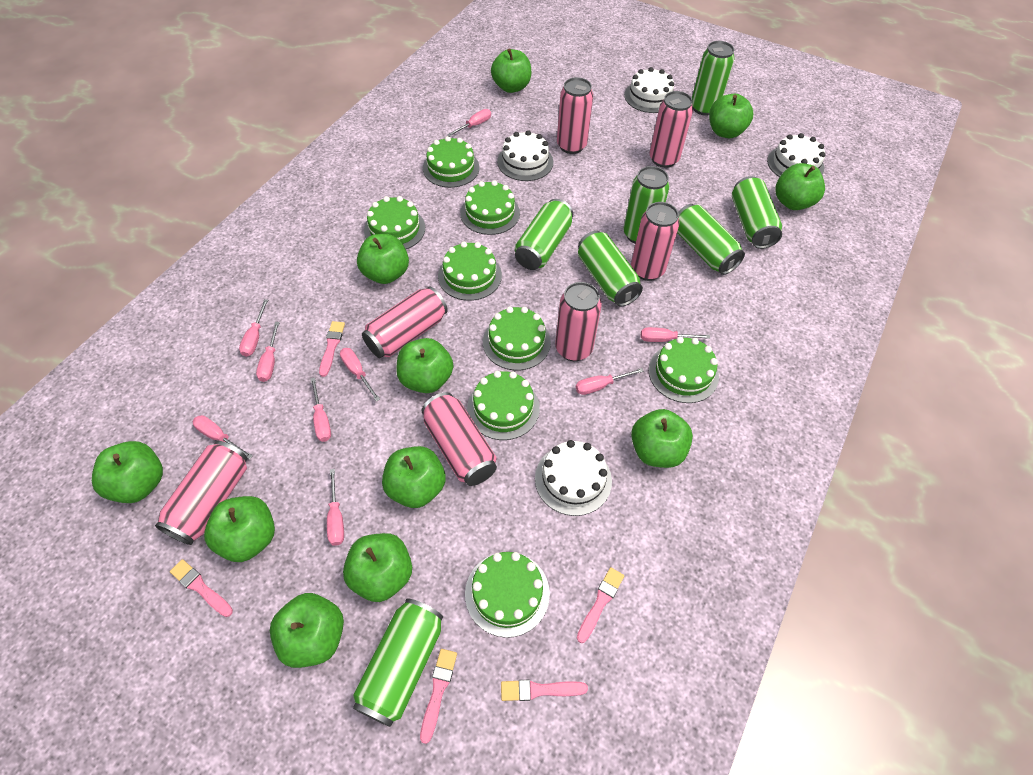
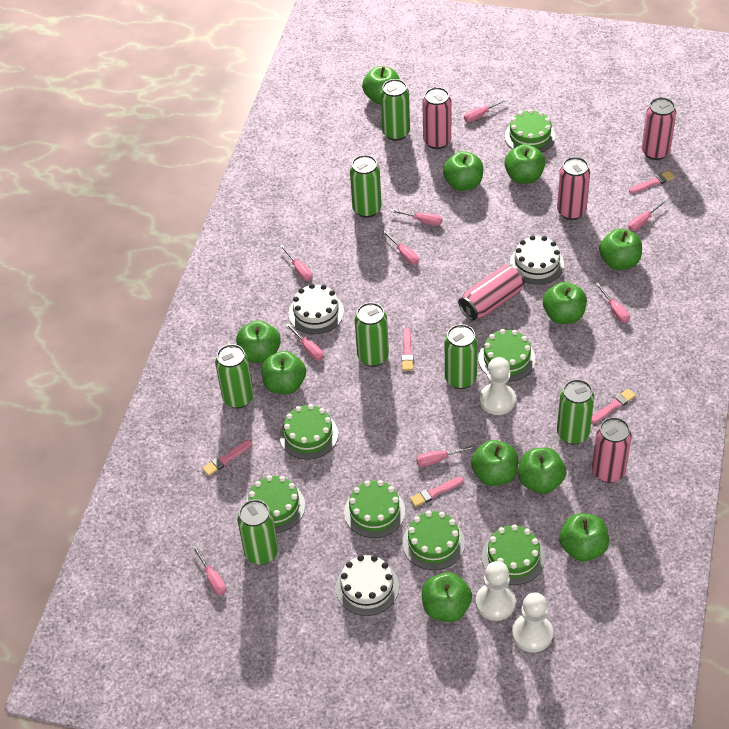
green cake: 8 -> 7
pink can: 7 -> 5
white cake: 4 -> 3
white pawn: 0 -> 3

